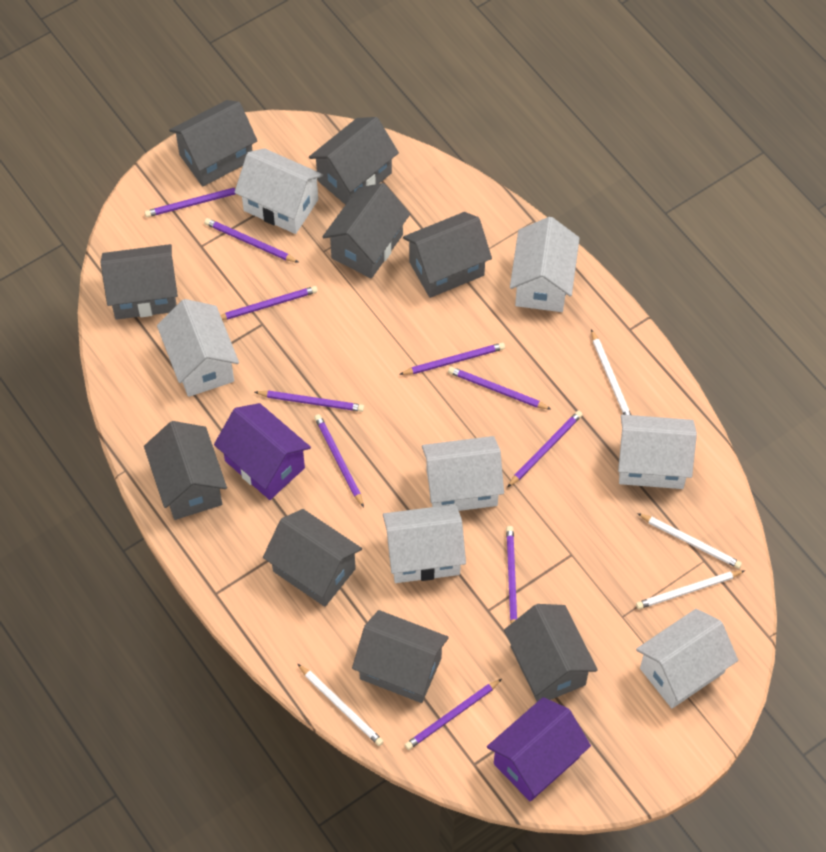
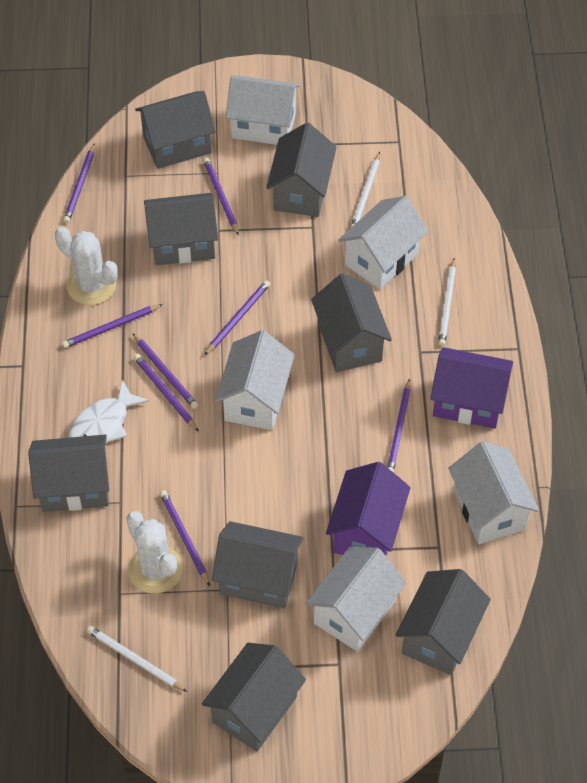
grey house: 9 -> 8
purple pencil: 10 -> 8
white cactus: 0 -> 2
white fish: 0 -> 1
white house: 7 -> 5
white pencil: 4 -> 3

